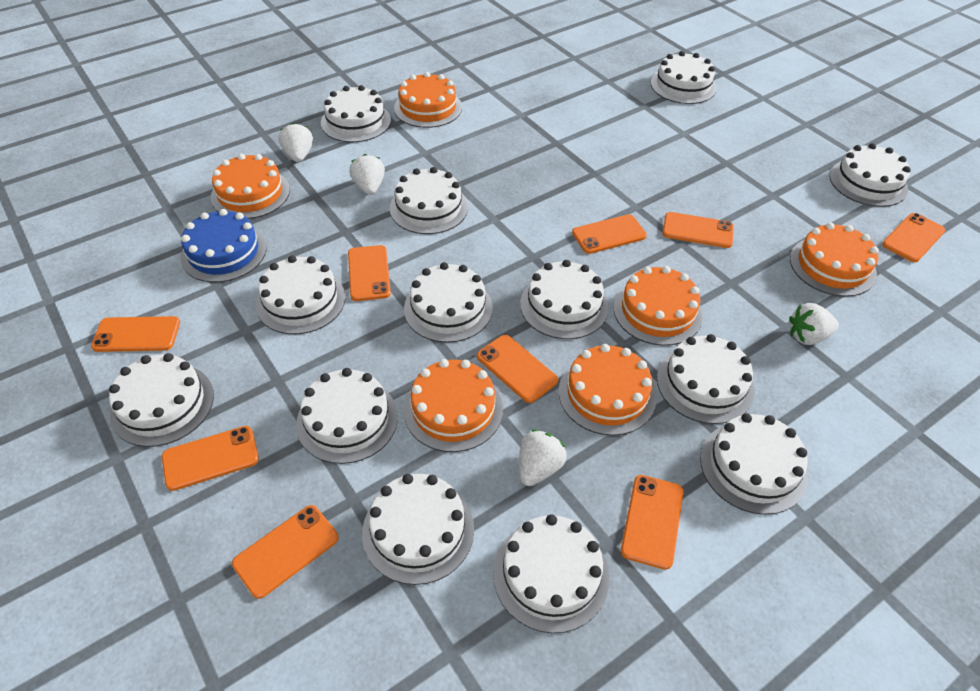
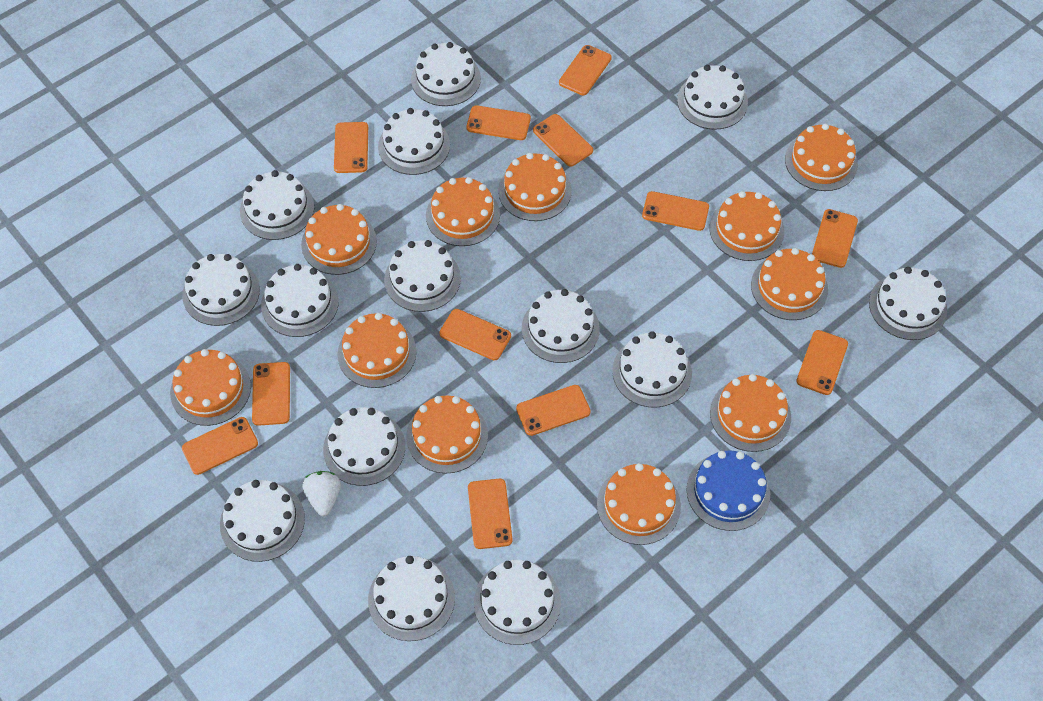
orange cake: 6 -> 11
orange phone: 9 -> 12
white cake: 13 -> 14
white strawberry: 4 -> 1

